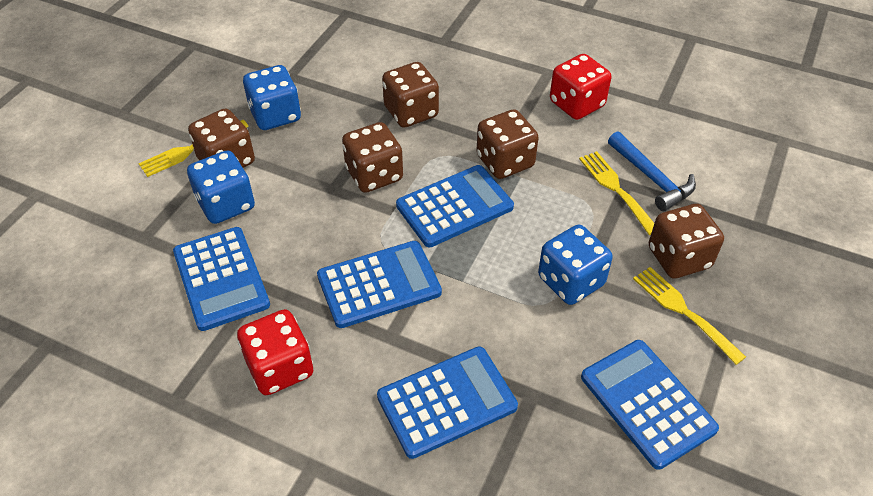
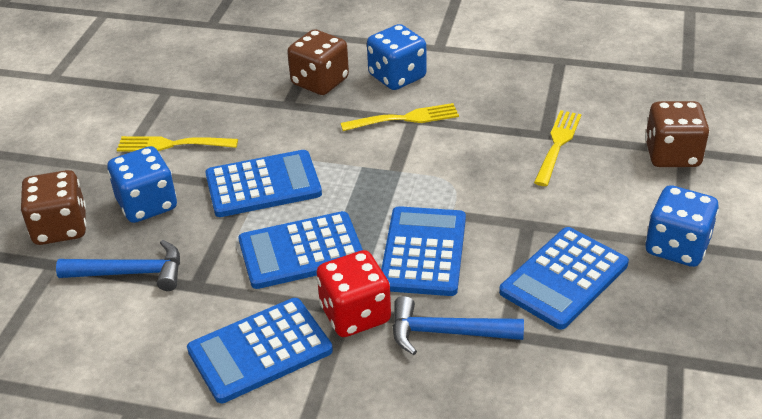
blue hammer: 1 -> 2
brown dice: 5 -> 3
red dice: 2 -> 1

